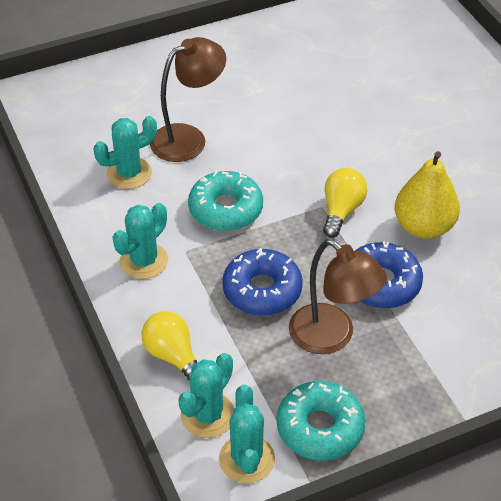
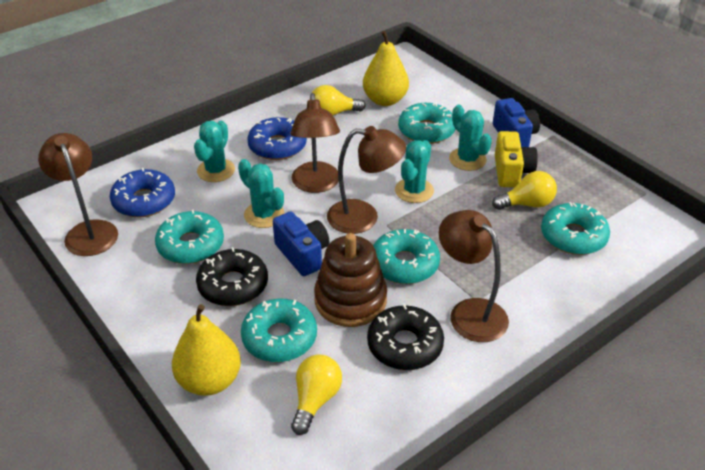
black donut: 0 -> 2
blue camera: 0 -> 2
brown lamp: 2 -> 4
brown stacking toy: 0 -> 1
turquoise donut: 2 -> 5
yellow camera: 0 -> 1
yellow light bulb: 2 -> 3
yellow pear: 1 -> 2

